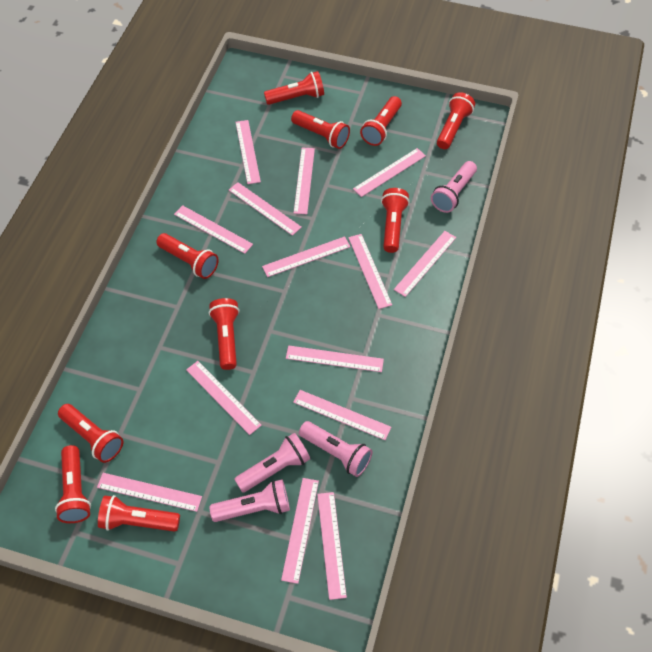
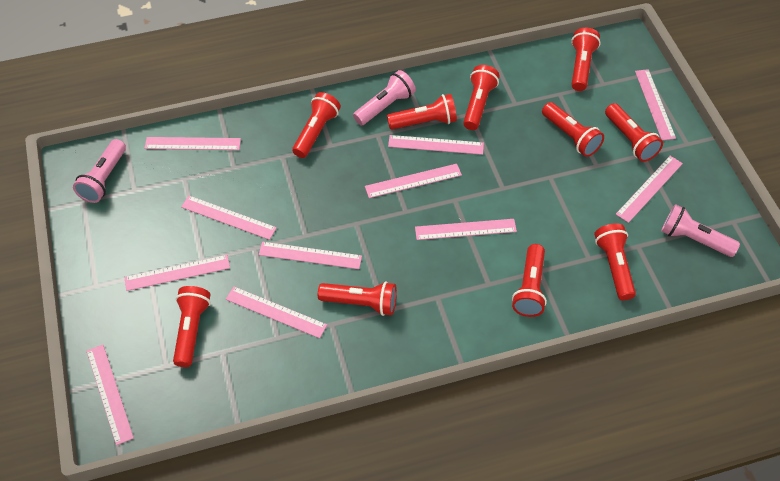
pink flashlight: 4 -> 3
pink ruler: 14 -> 11

